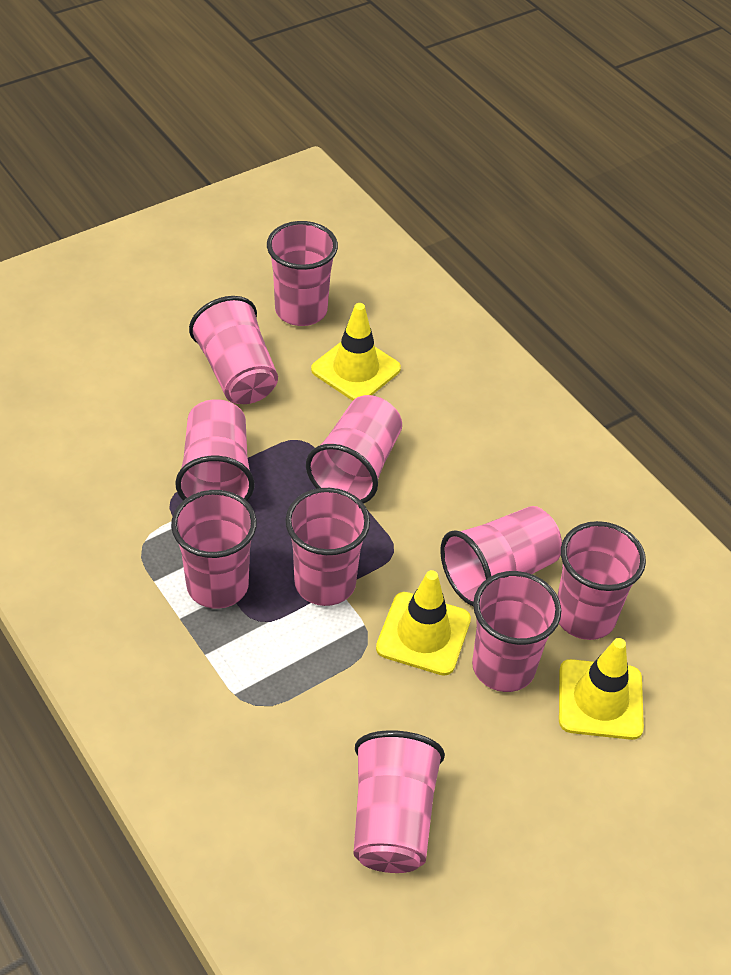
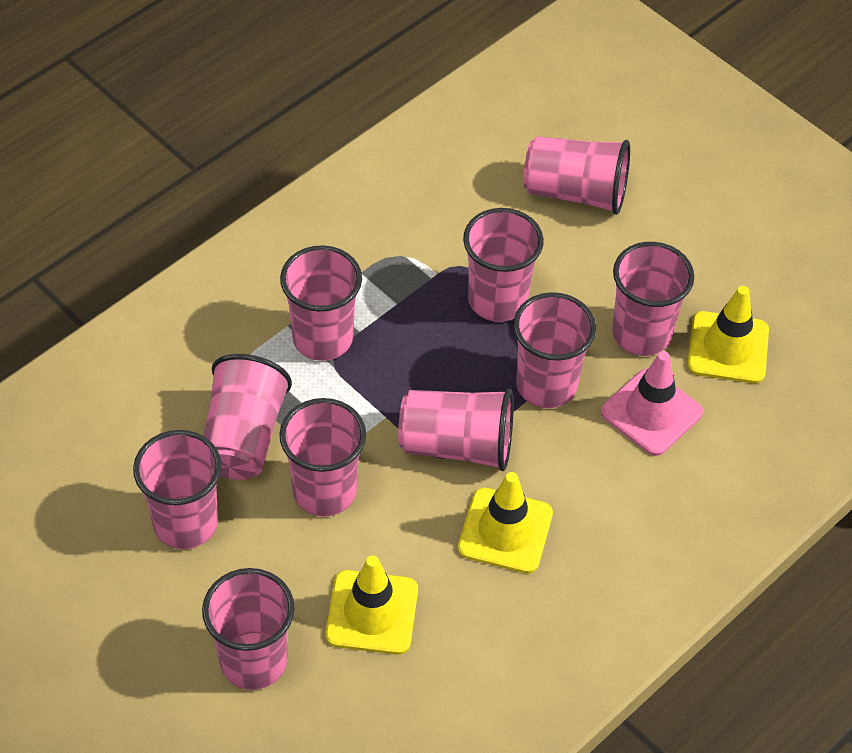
pink traffic cone: 0 -> 1

